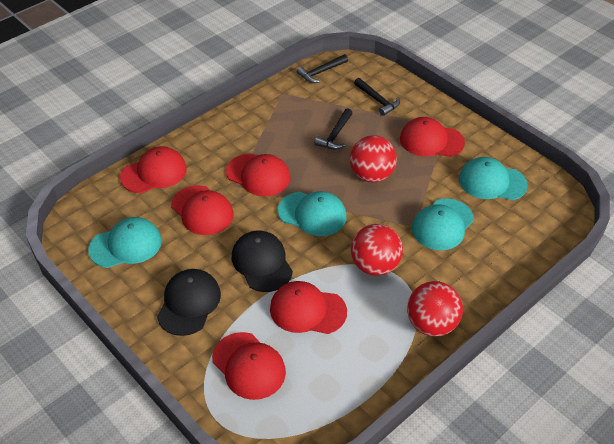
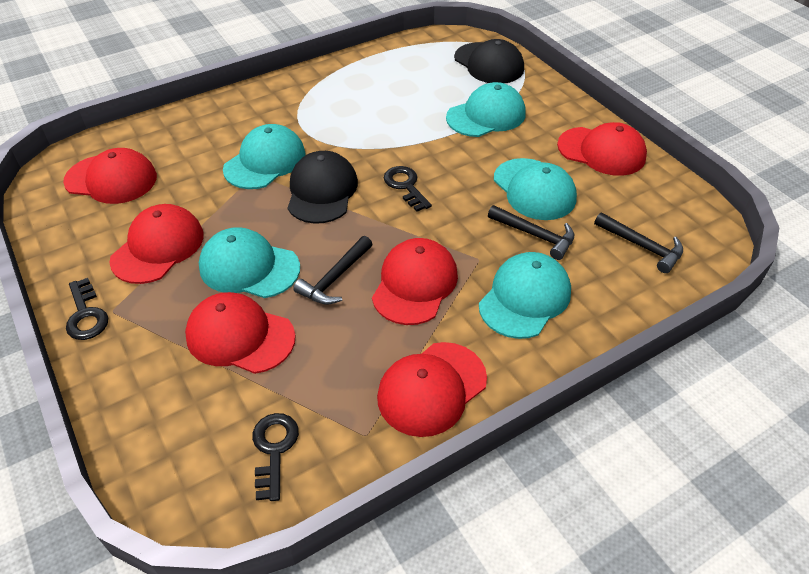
black key: 0 -> 3
red ball: 3 -> 0
turquoise cap: 4 -> 5

